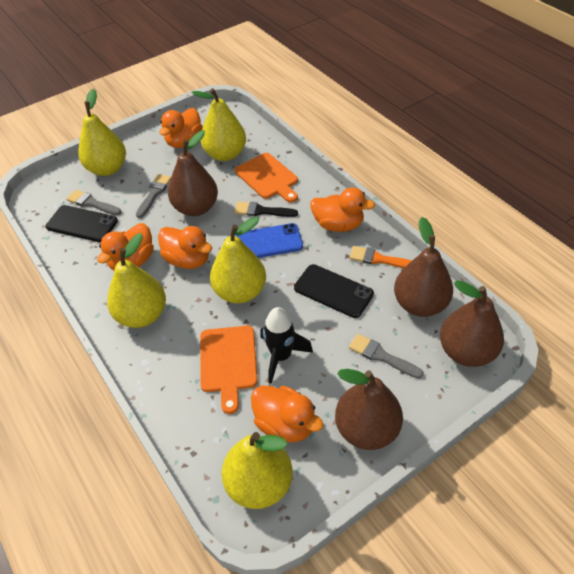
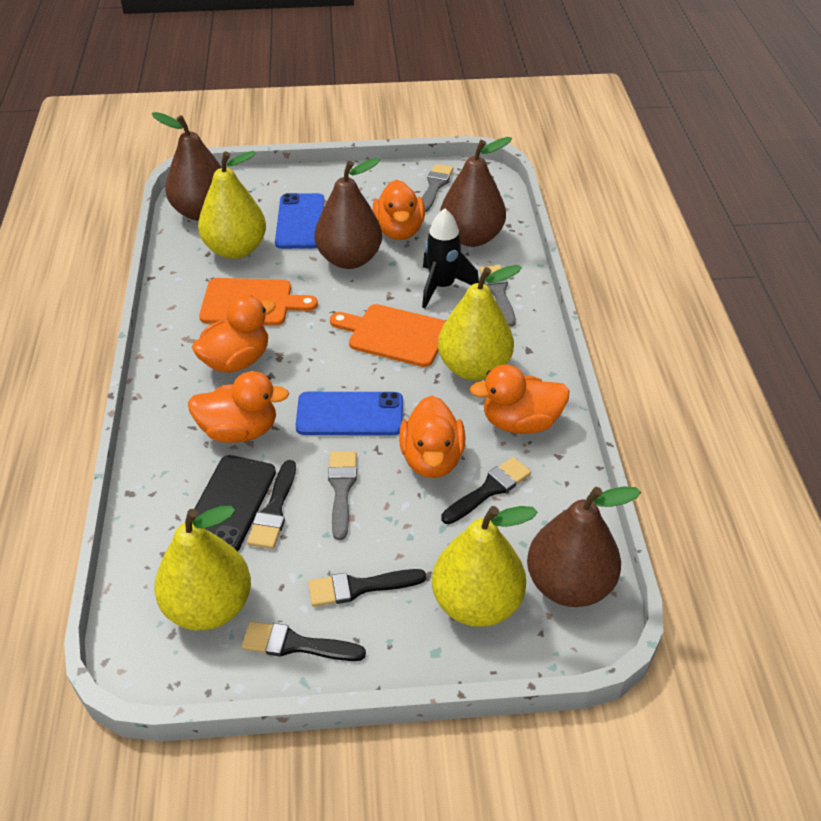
black brush: 1 -> 4
black phone: 2 -> 1
blue phone: 1 -> 2
orange brush: 1 -> 0
yellow pear: 5 -> 4

